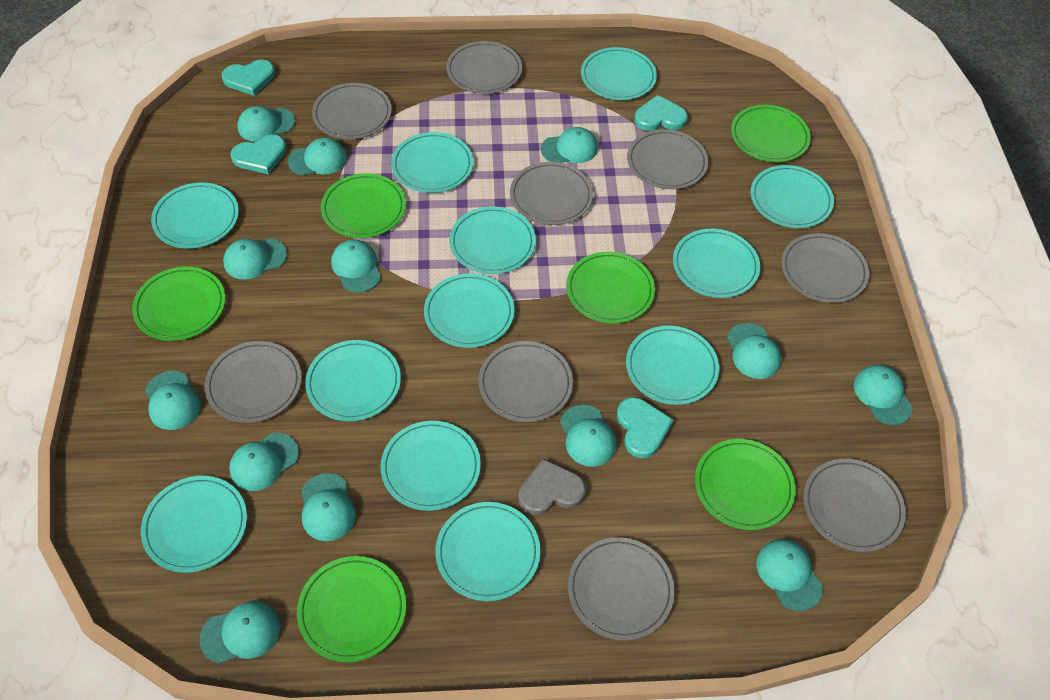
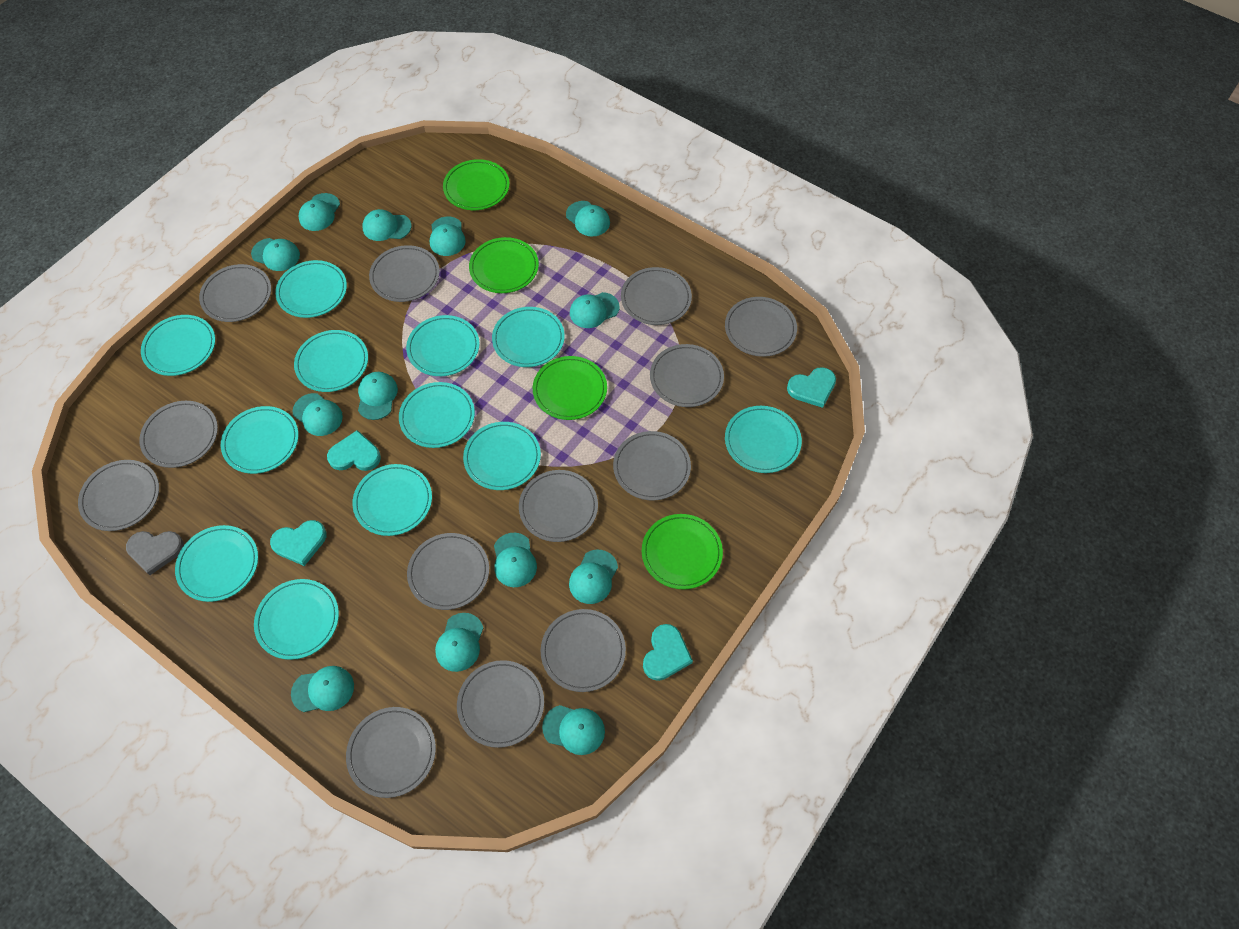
green plate: 6 -> 4
grey plate: 9 -> 13

